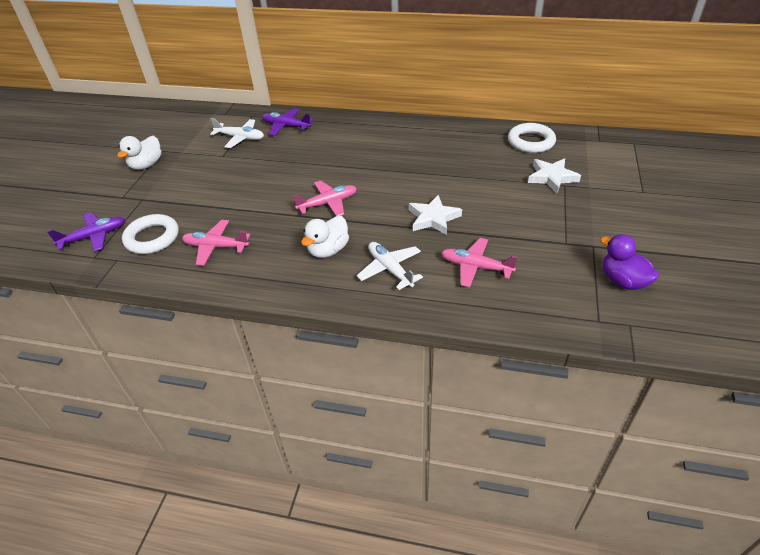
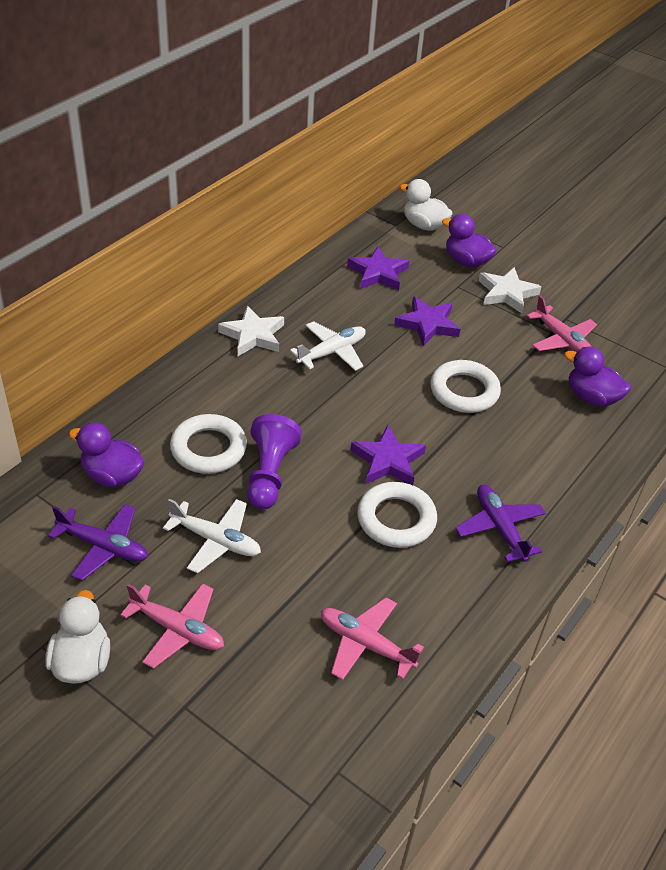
purple duck: 1 -> 3
purple pawn: 0 -> 1
purple star: 0 -> 3
white ring: 2 -> 3

